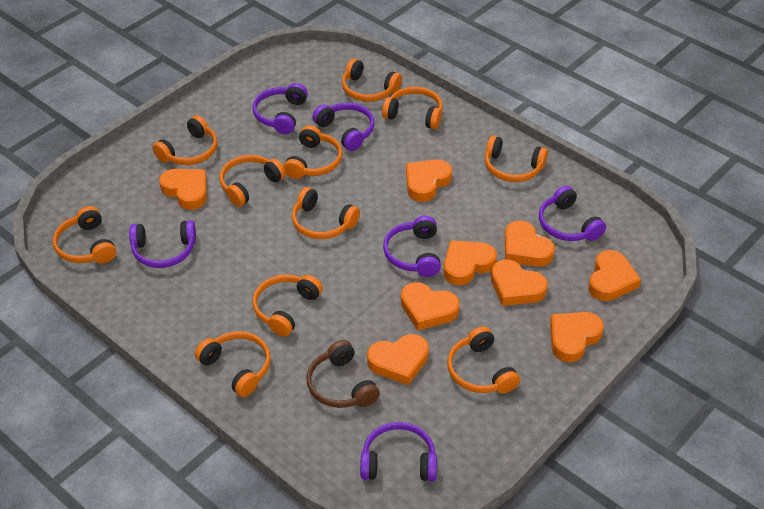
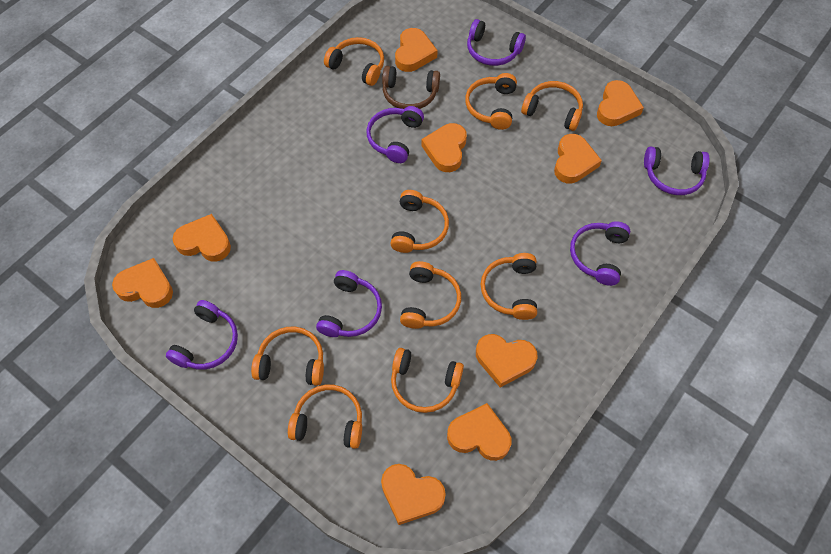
orange headphones: 11 -> 9

